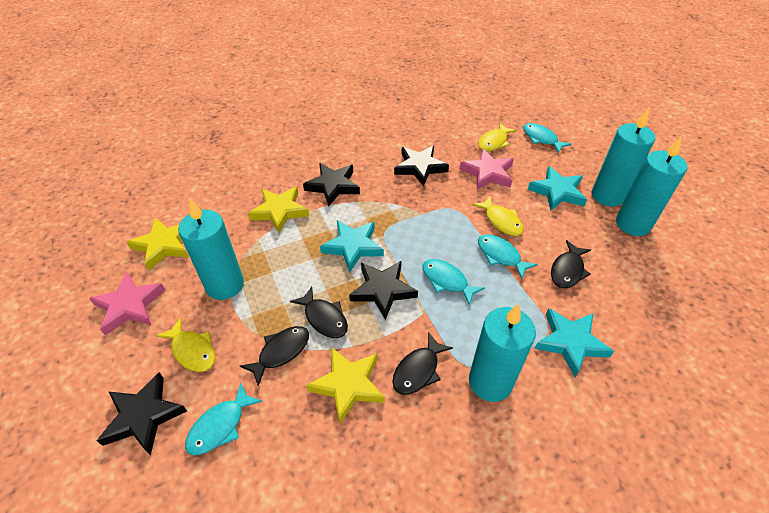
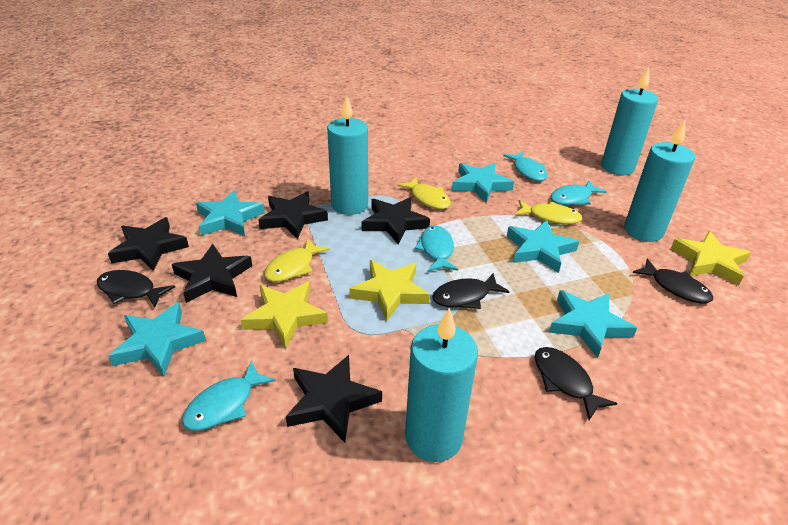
black star: 4 -> 5
pink star: 2 -> 0
turquoise star: 3 -> 5

